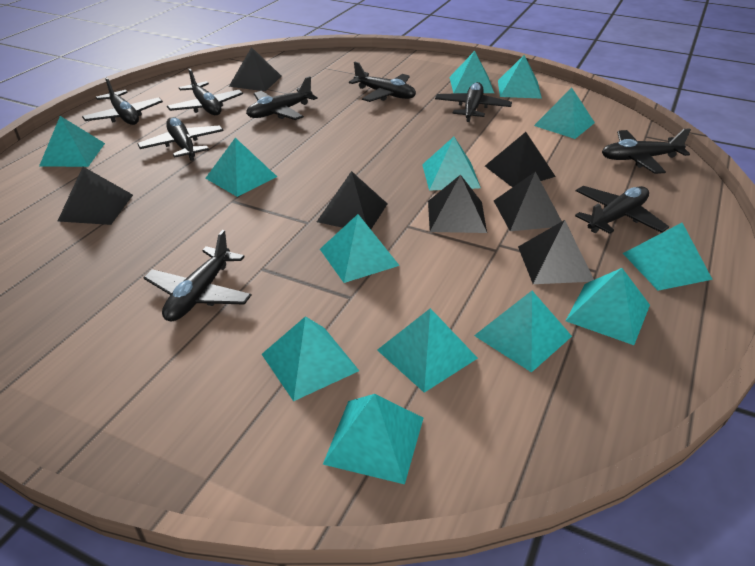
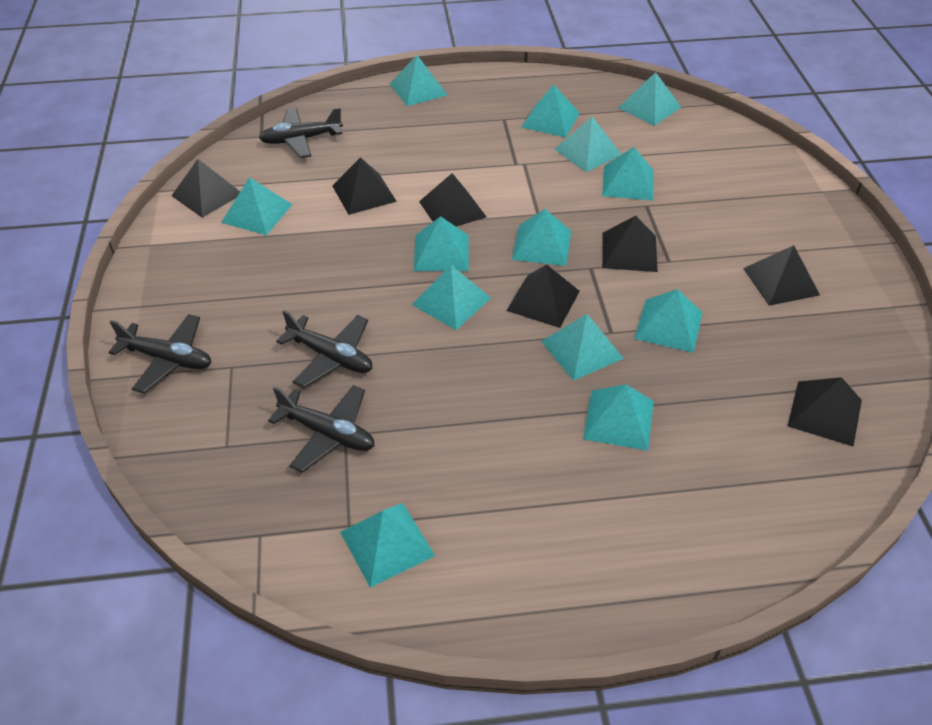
black plane: 9 -> 4

